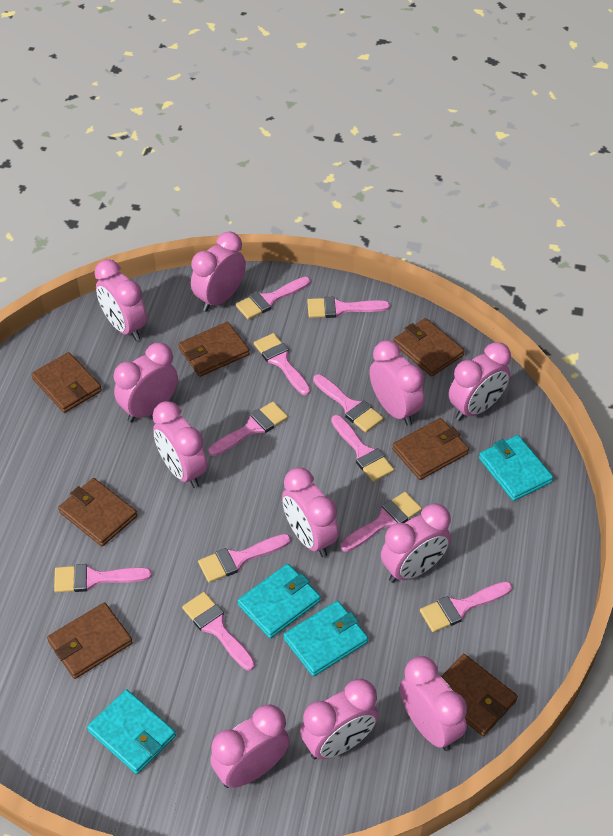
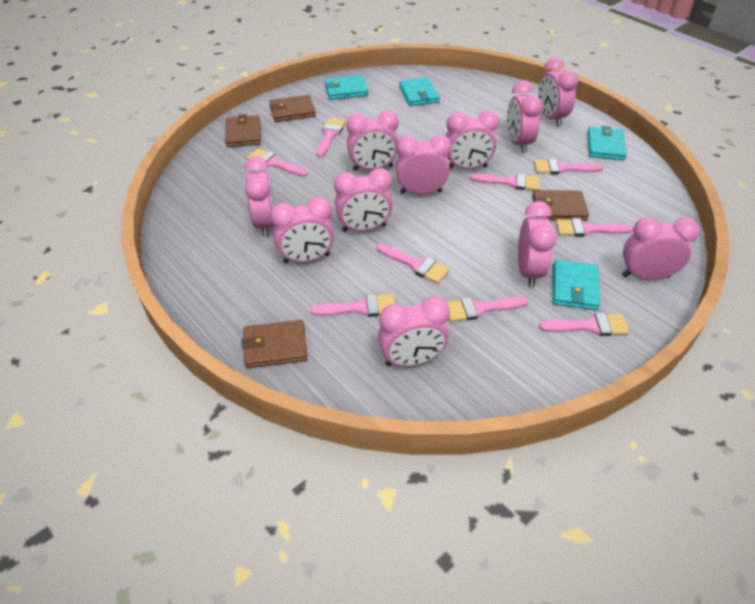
brown wallet: 7 -> 4
pink brush: 11 -> 9

